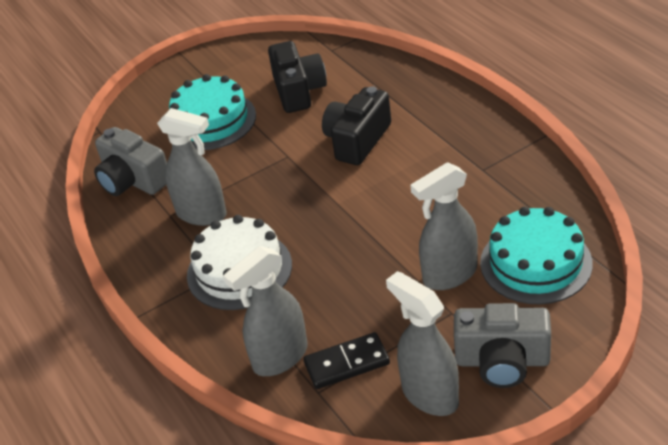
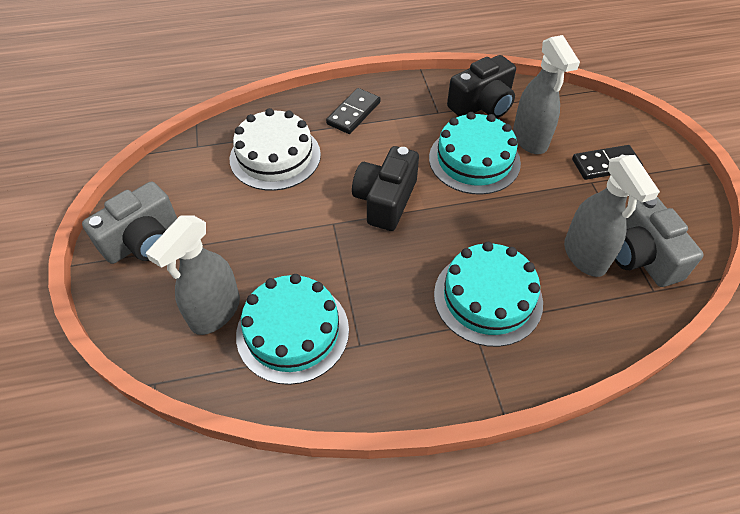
black domino: 1 -> 2
grey spray bottle: 4 -> 3
turquoise cake: 2 -> 3

